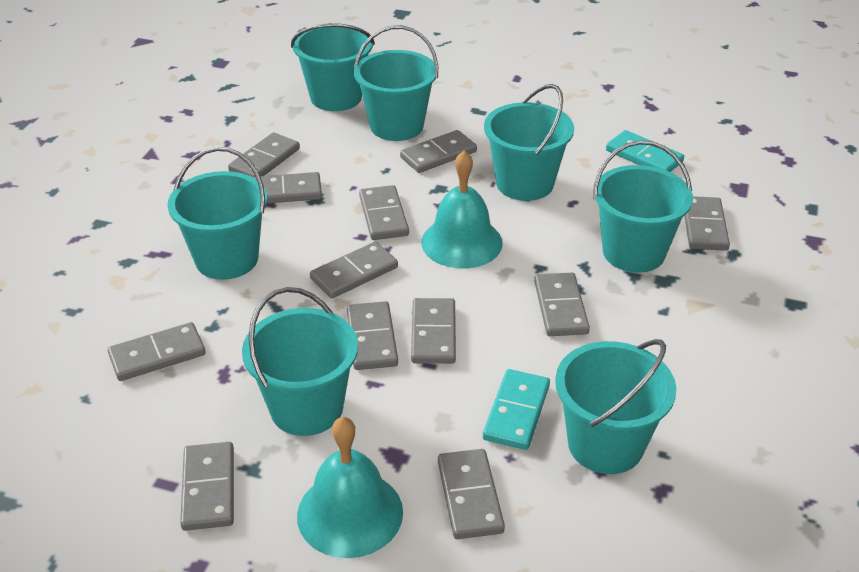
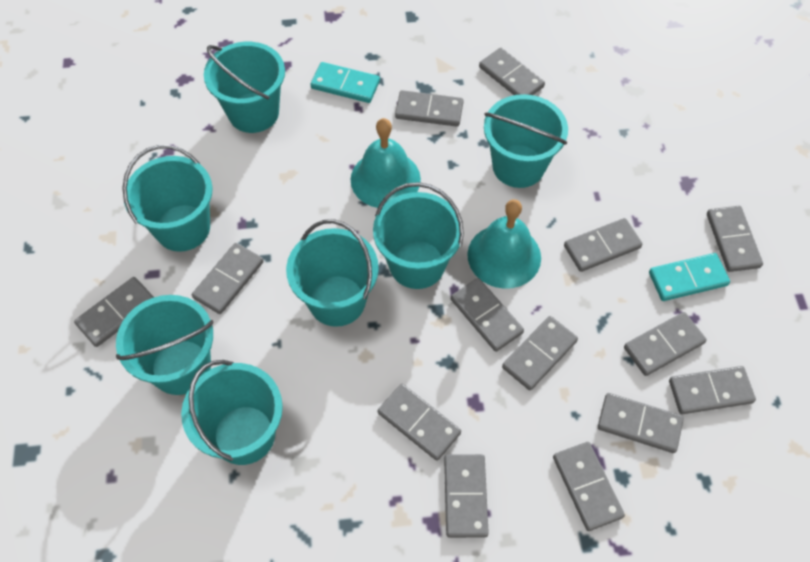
grey domino: 12 -> 14

